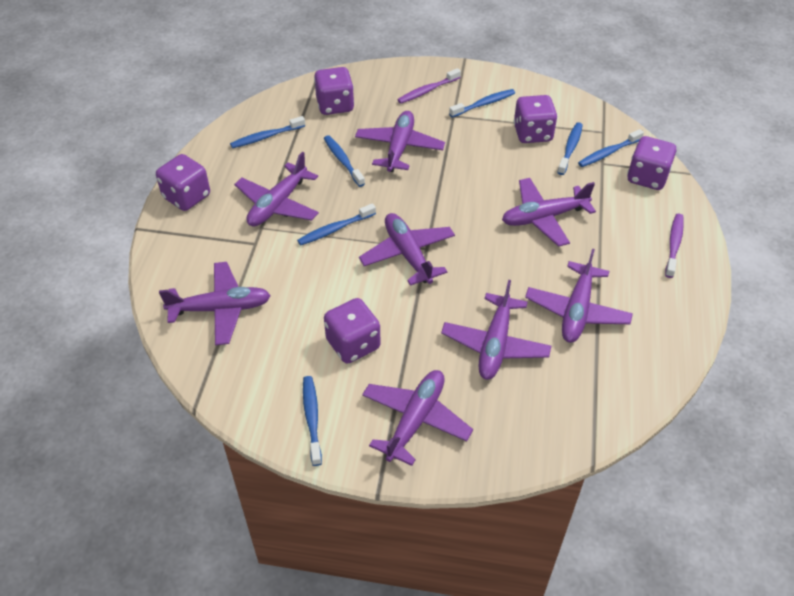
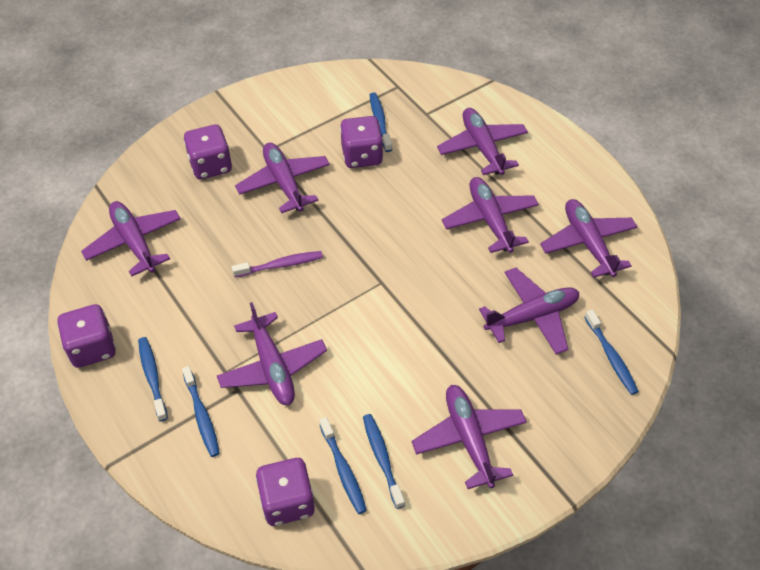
blue toothbrush: 7 -> 6
purple dice: 5 -> 4
purple toothbrush: 2 -> 1

